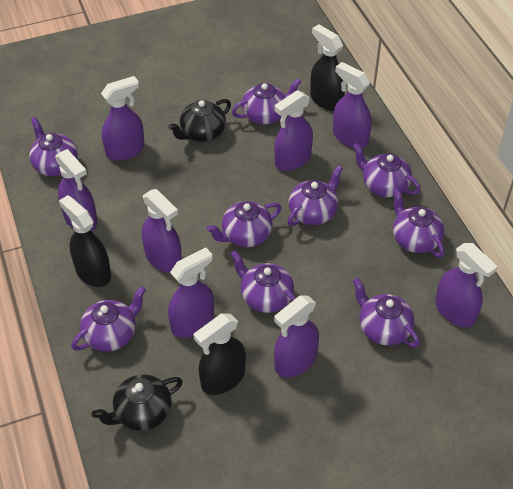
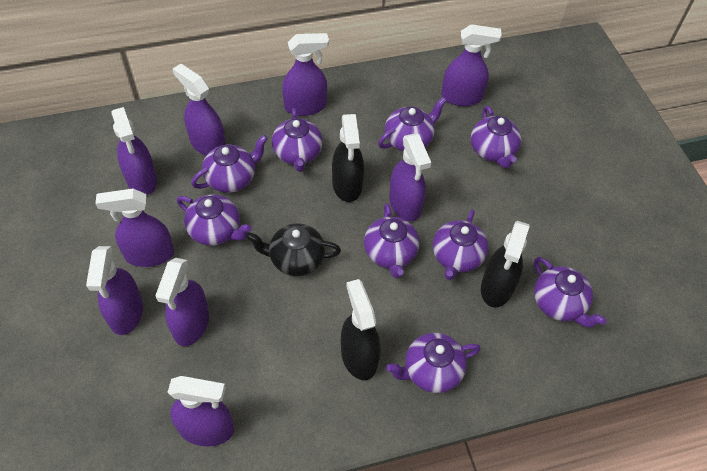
black teapot: 2 -> 1
purple spray bottle: 8 -> 9

